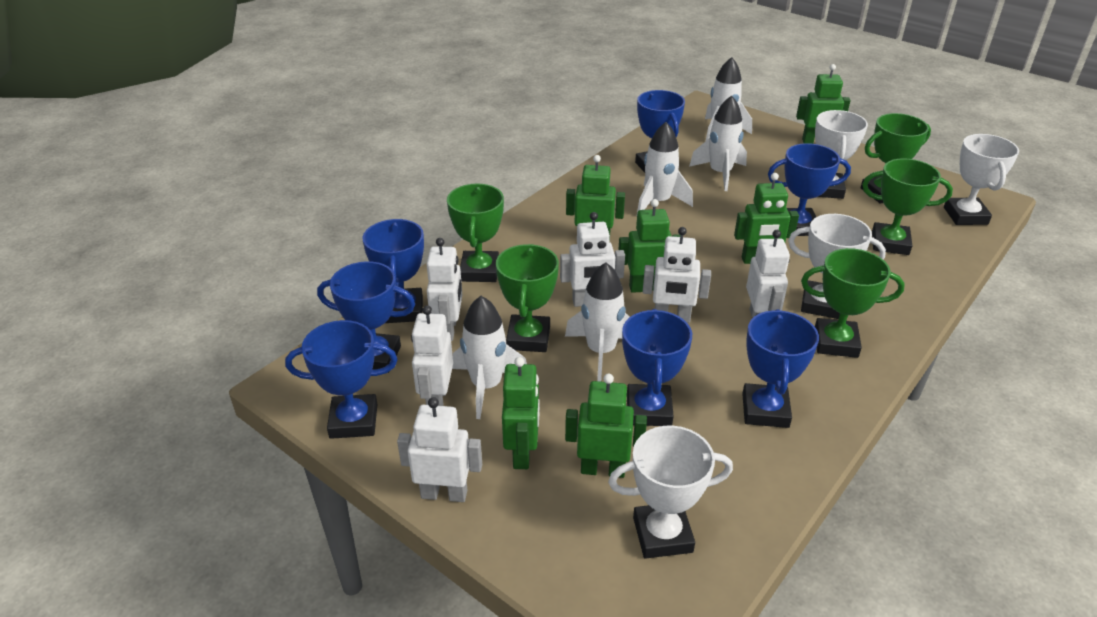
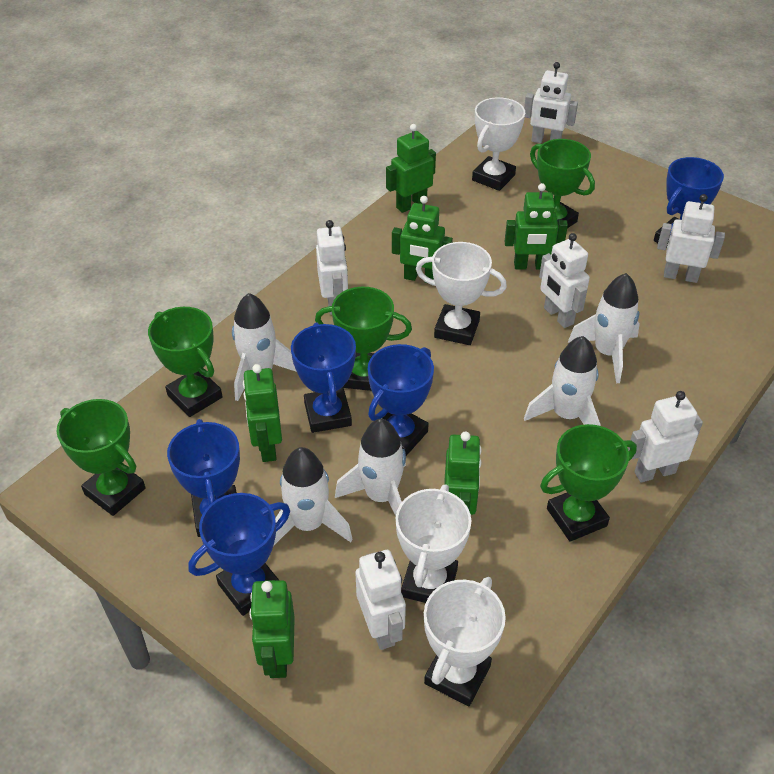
blue trophy: 7 -> 5

